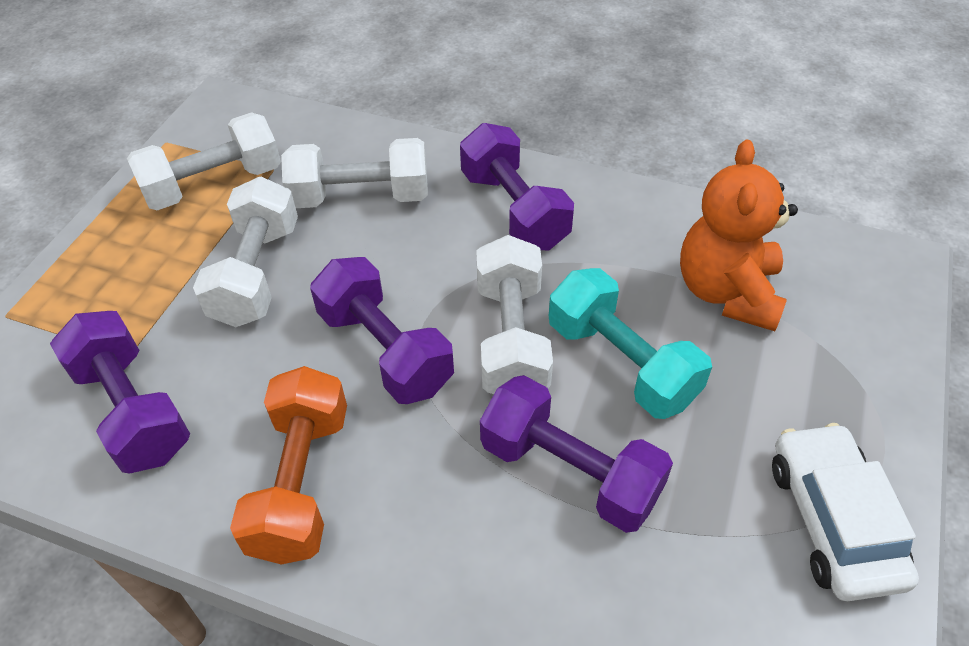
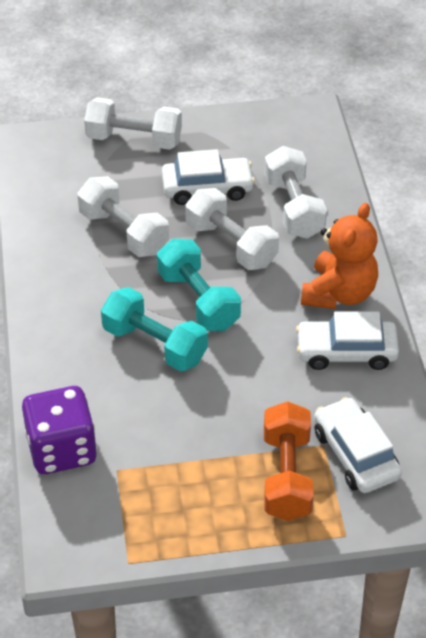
purple dice: 0 -> 1
purple dumbbell: 4 -> 0
turquoise dumbbell: 1 -> 2
white car: 1 -> 3

